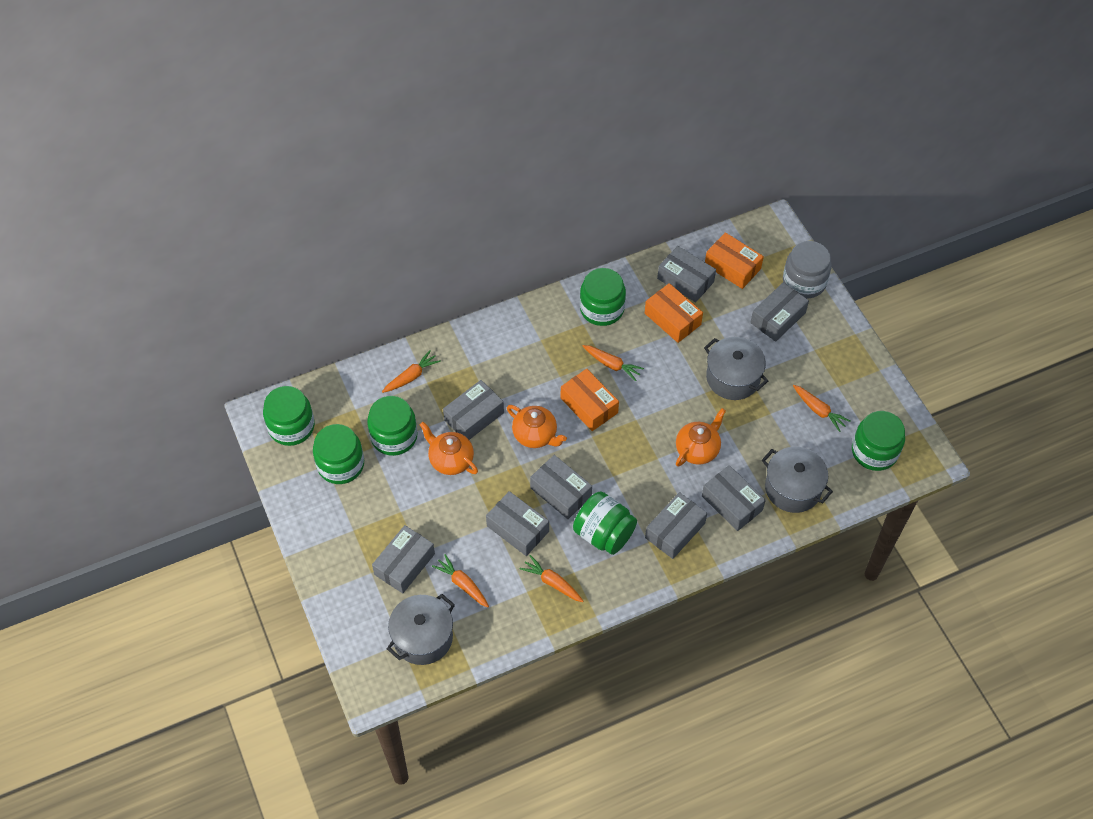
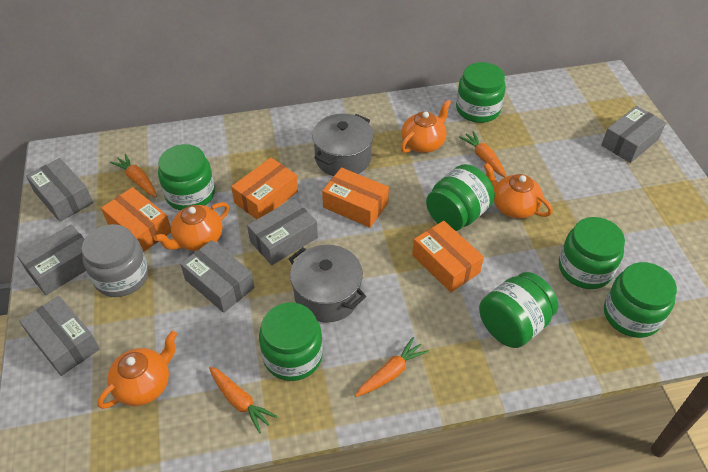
green jar: 6 -> 7
grey box: 8 -> 6
grey pot: 3 -> 2
orange box: 3 -> 4
orange carrot: 5 -> 4
orange teapot: 3 -> 4

